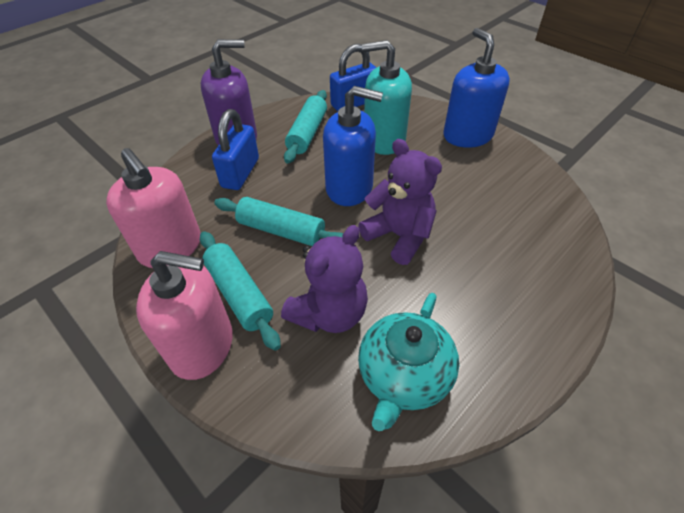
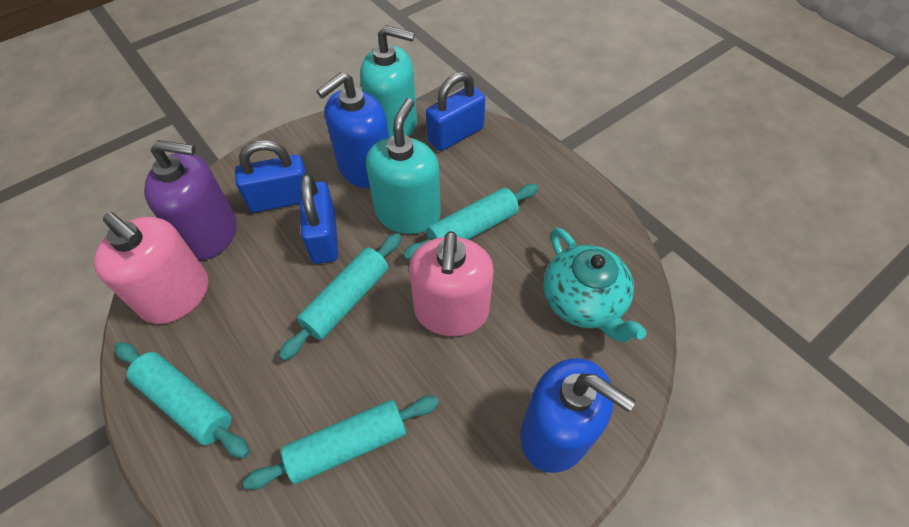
blue padlock: 2 -> 3
purple teddy bear: 2 -> 0
turquoise rolling pin: 3 -> 4
turquoise soap dispenser: 1 -> 2

